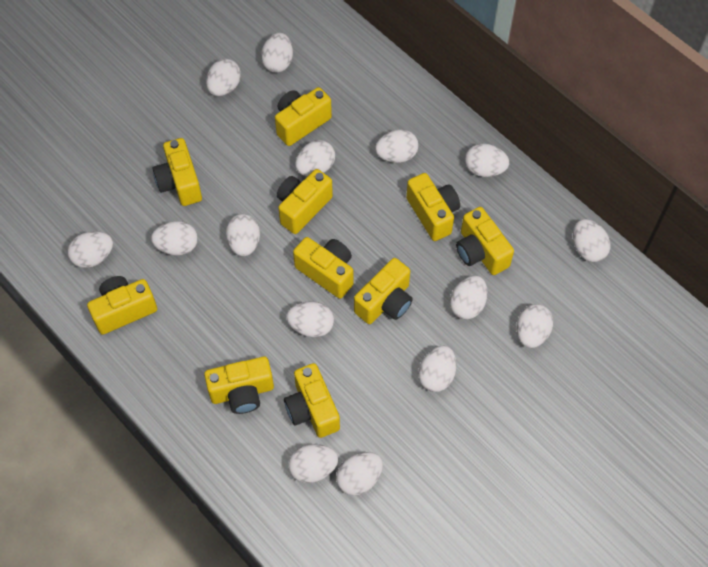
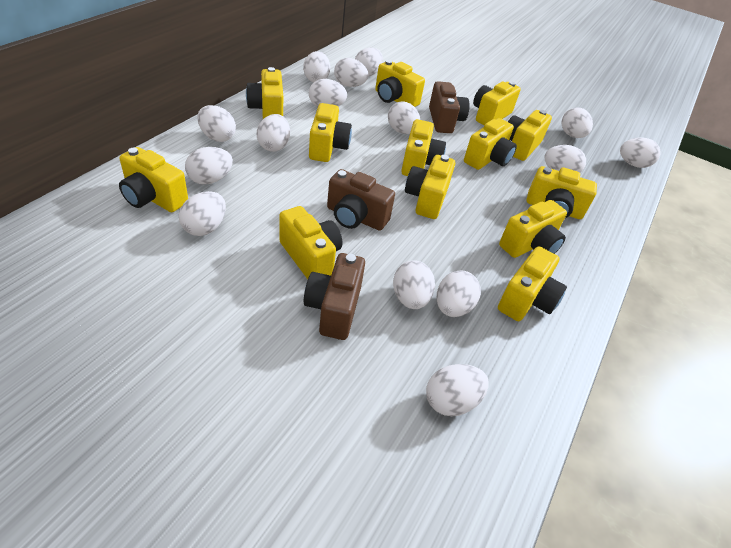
brown camera: 0 -> 3
yellow camera: 10 -> 13

